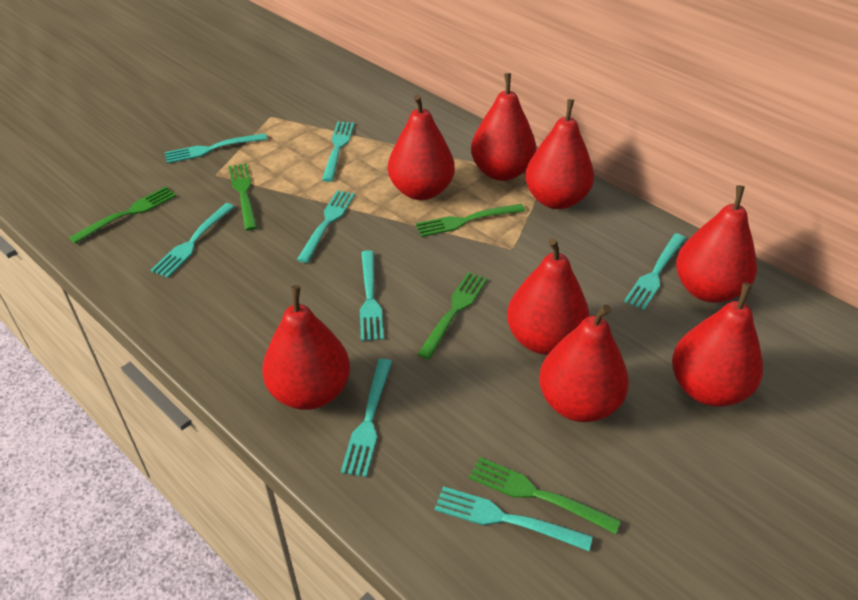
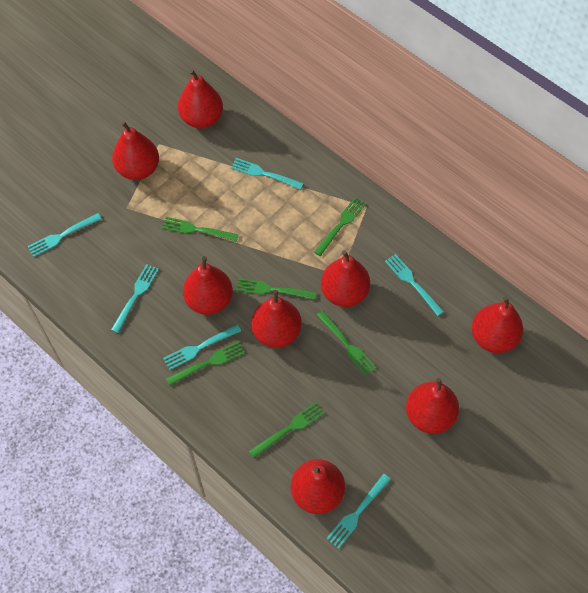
green fork: 5 -> 6
turquoise fork: 8 -> 6

